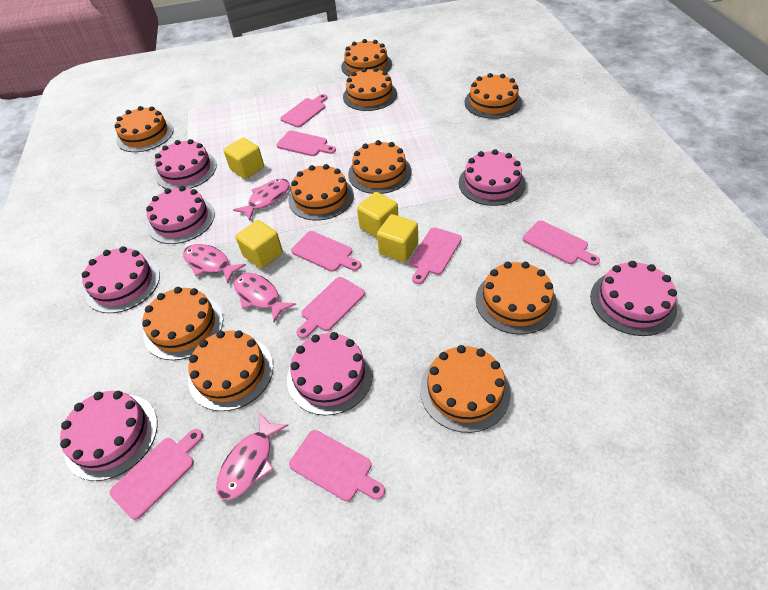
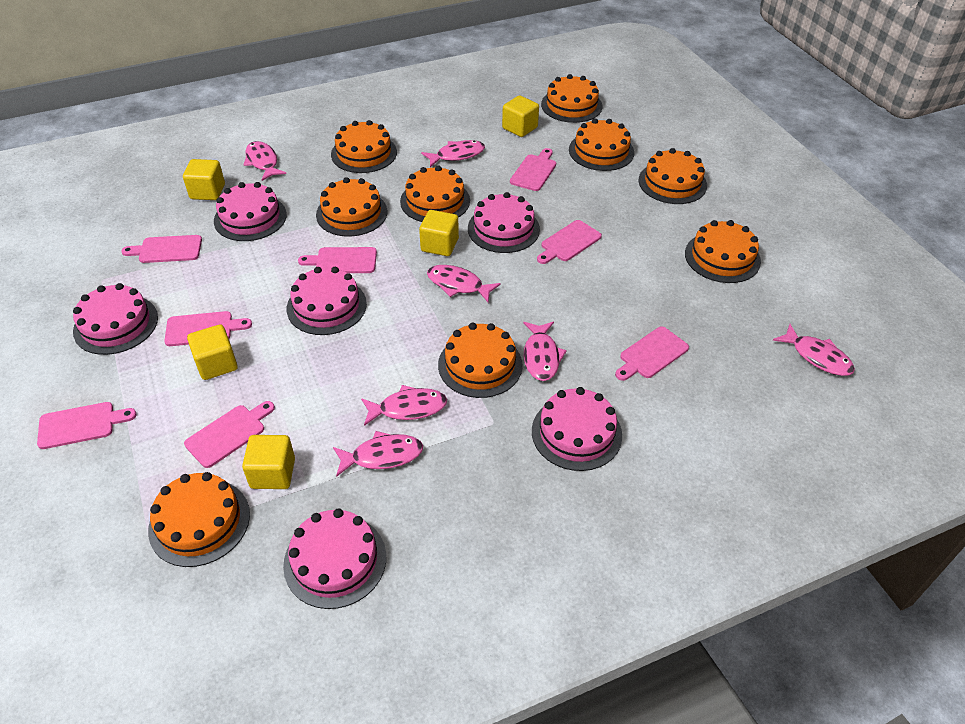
orange cake: 10 -> 9
pink cake: 7 -> 6
pink fish: 4 -> 7
yellow cube: 4 -> 5

